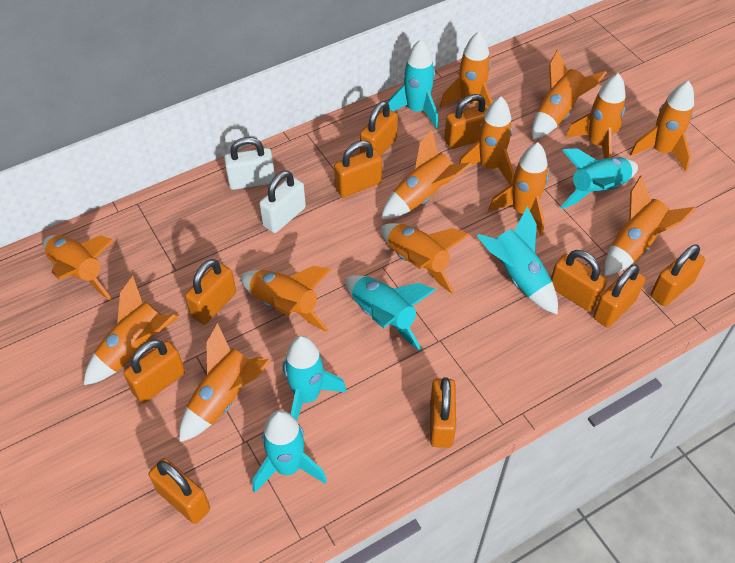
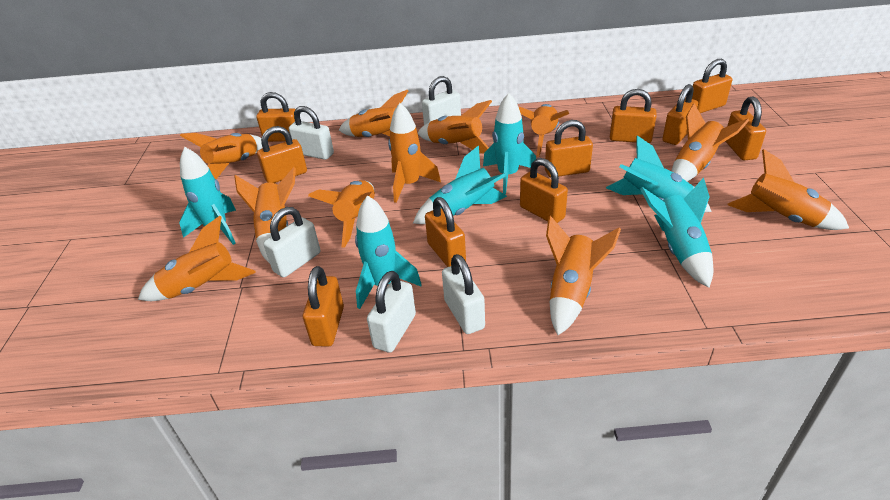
orange rocket: 13 -> 11
white padlock: 2 -> 5

